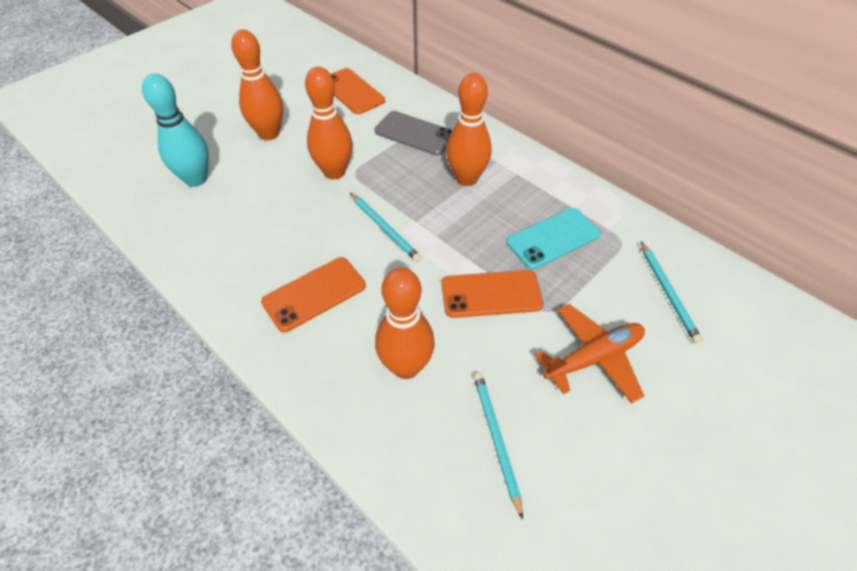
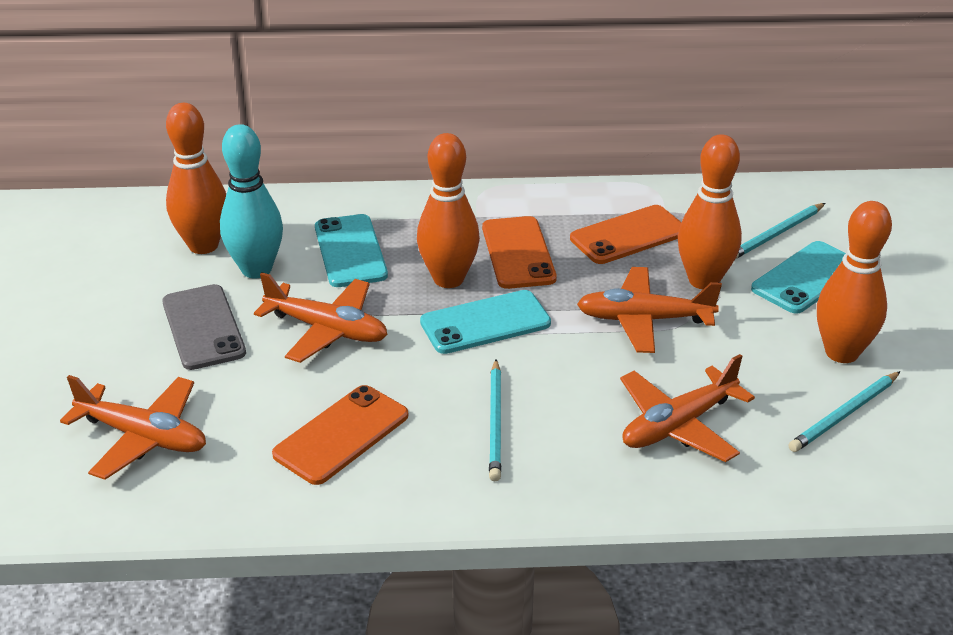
orange plane: 1 -> 4
turquoise phone: 1 -> 3

